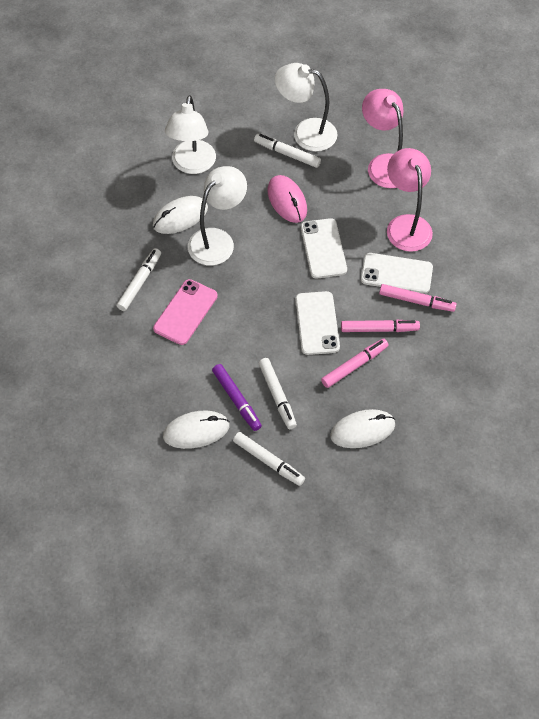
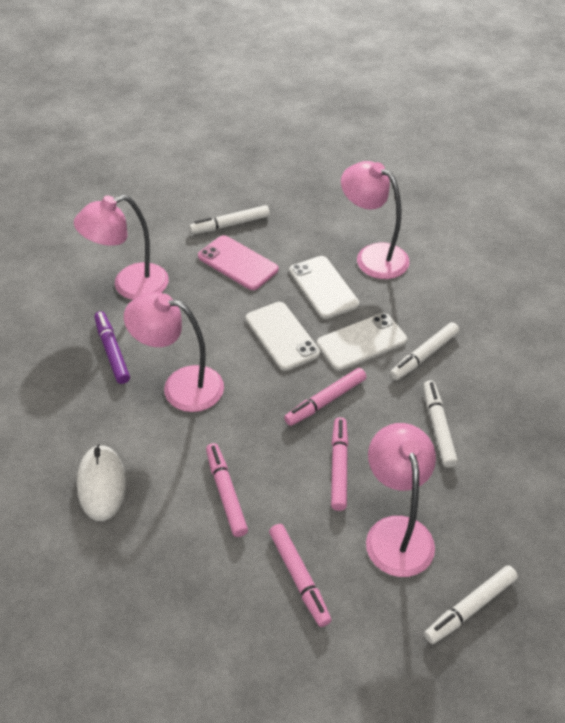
pink lamp: 2 -> 4
pink marker: 3 -> 4
pink mouse: 1 -> 0
white lamp: 3 -> 0
white mouse: 3 -> 1

